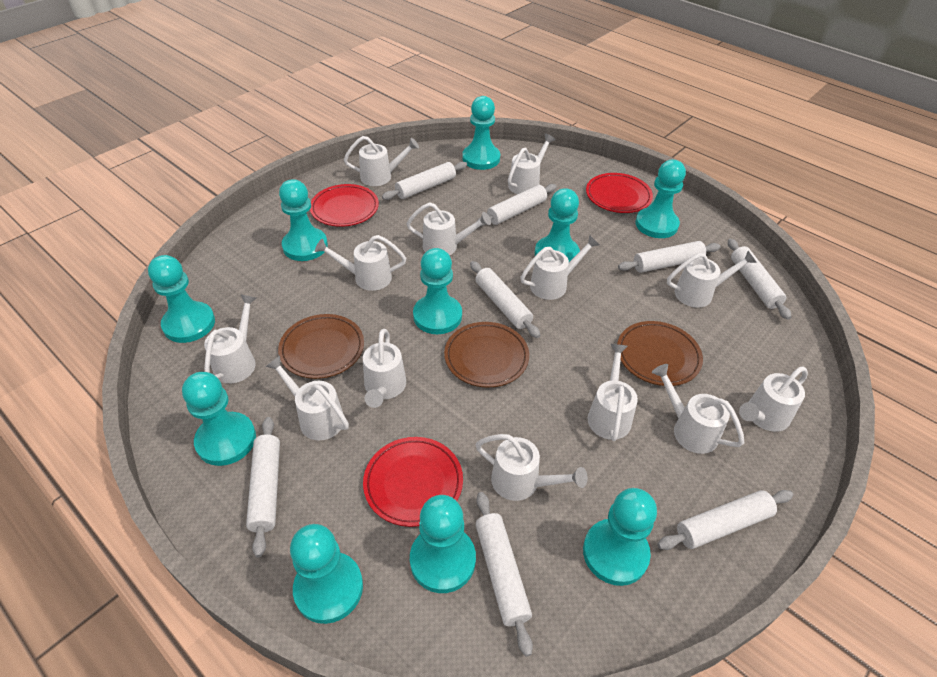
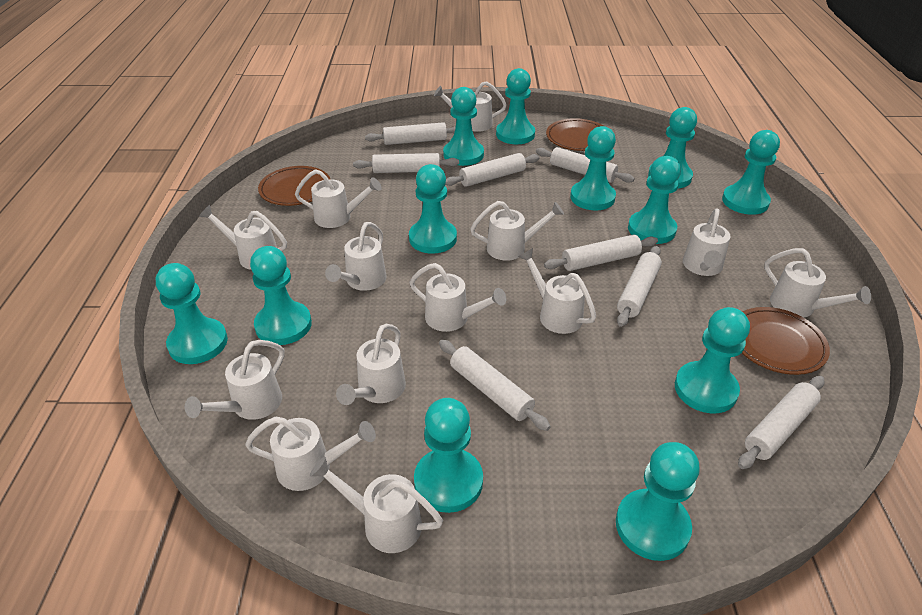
red plate: 3 -> 0
turquoise pawn: 10 -> 12

